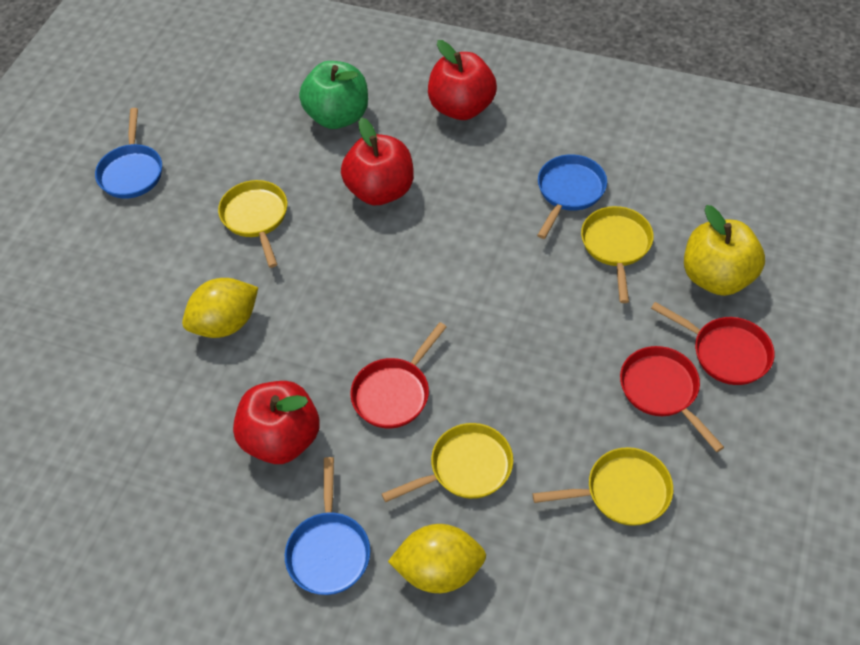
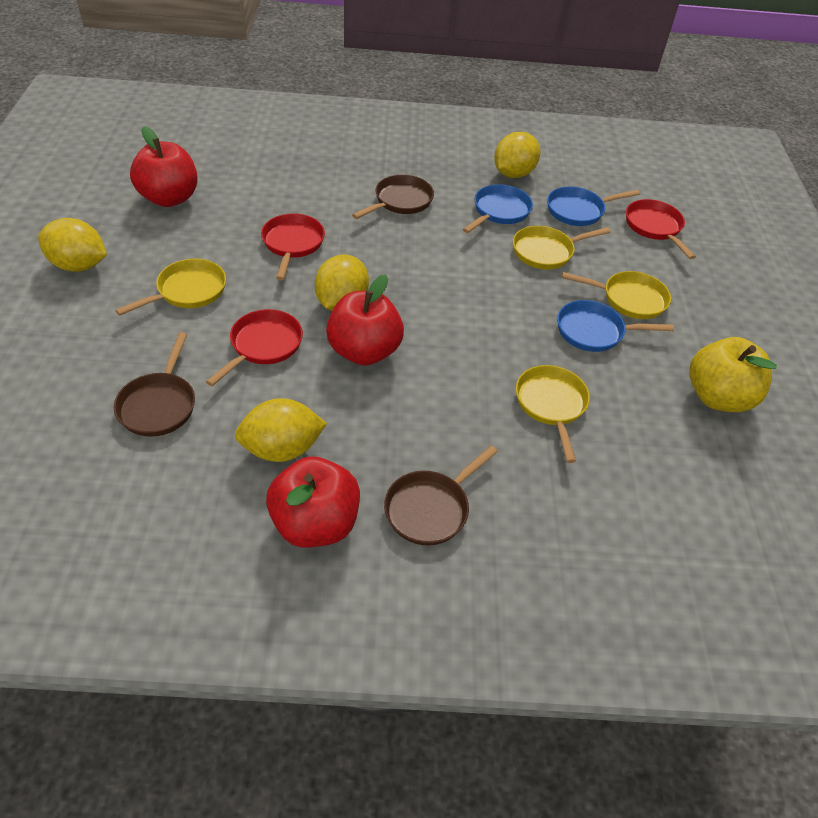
brown pan: 0 -> 3
green apple: 1 -> 0
yellow lemon: 2 -> 4

